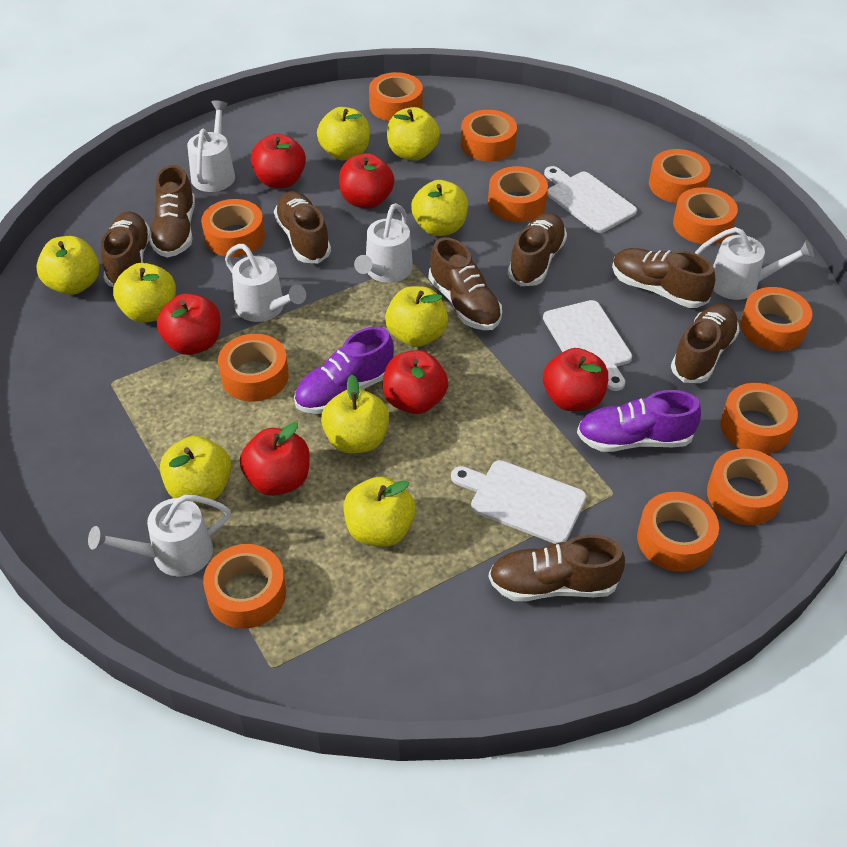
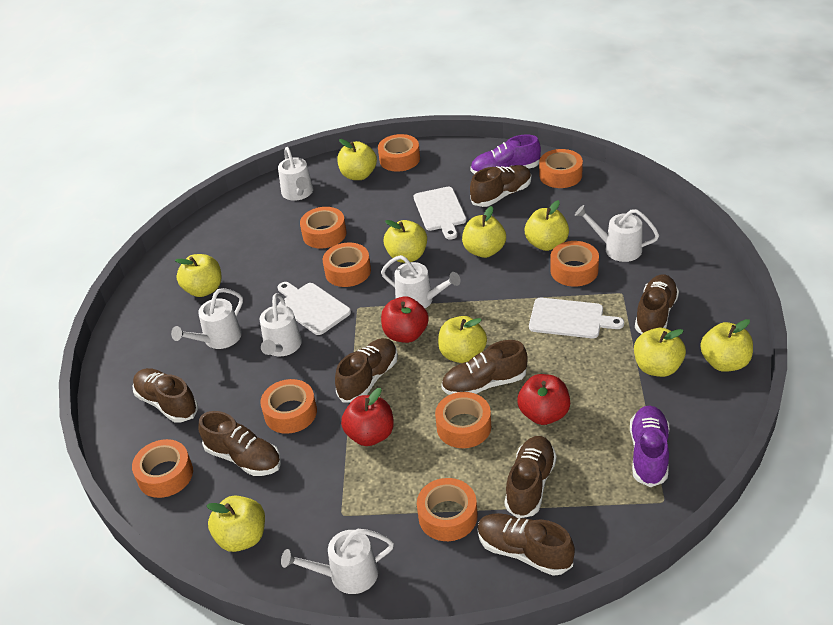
orange tape: 12 -> 9
red apple: 6 -> 3
white watering can: 5 -> 6

